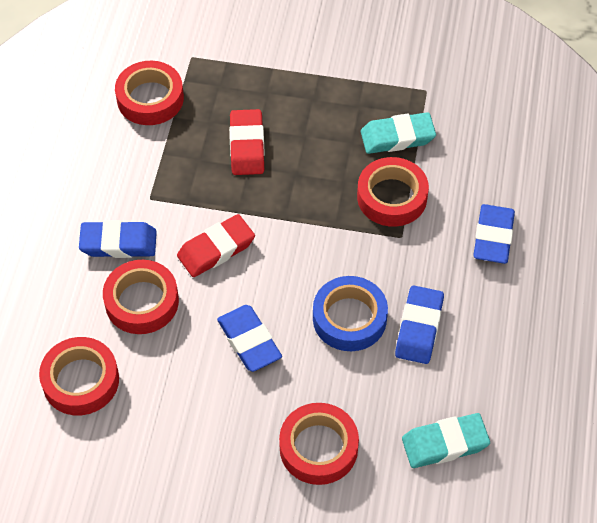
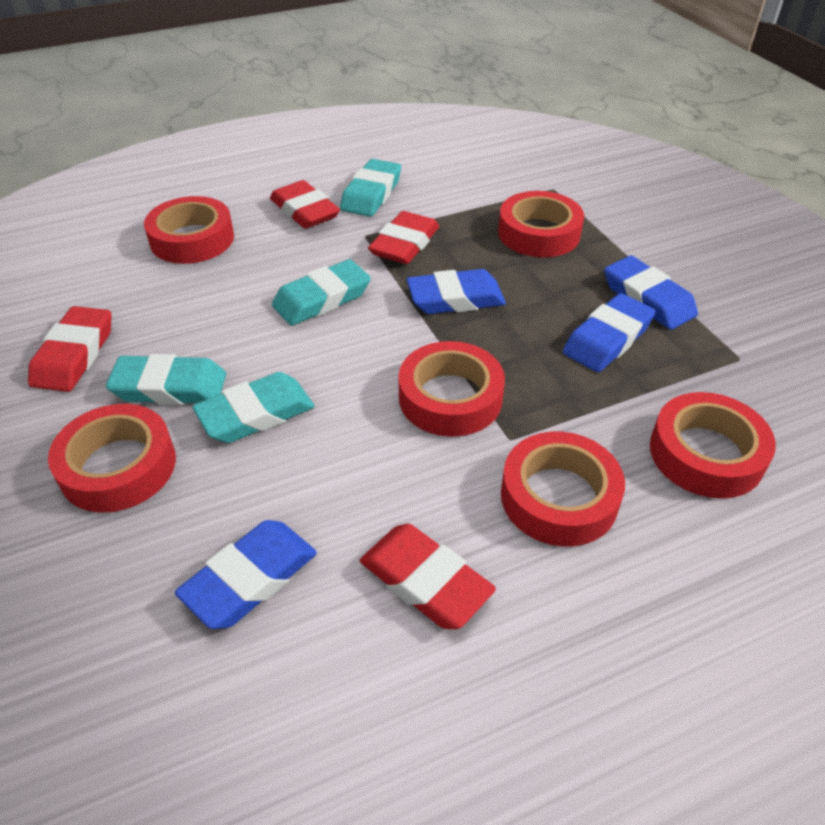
blue tape: 1 -> 0
red eraser: 2 -> 4
red tape: 5 -> 6
turquoise eraser: 2 -> 4

